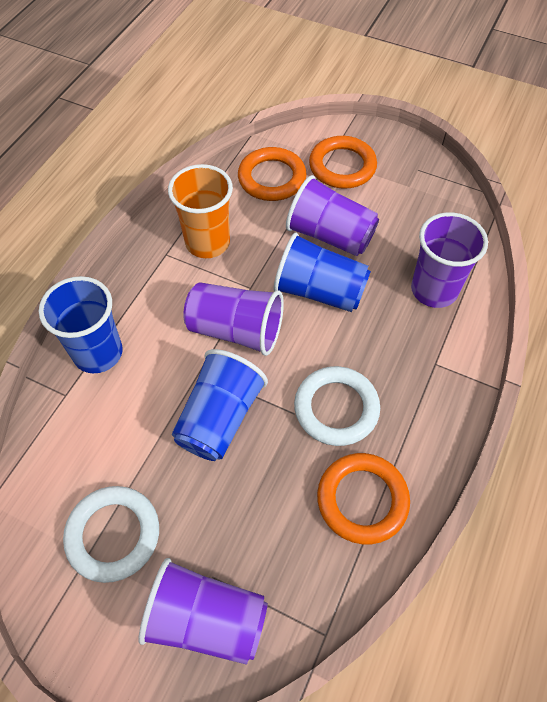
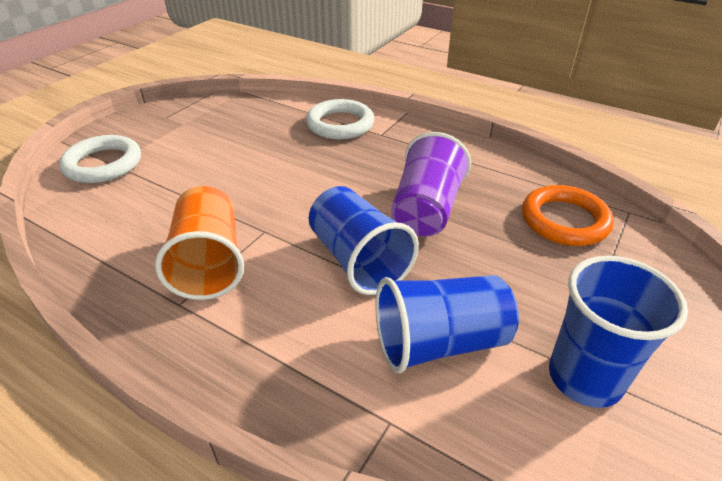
orange ring: 3 -> 1
purple cup: 4 -> 1

